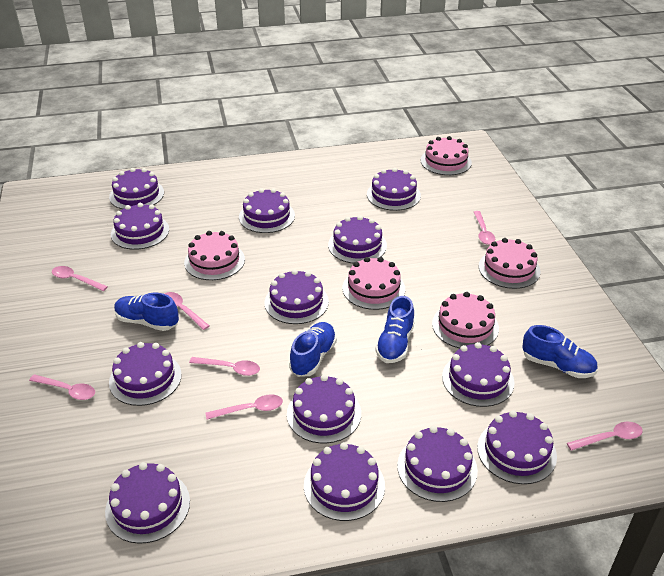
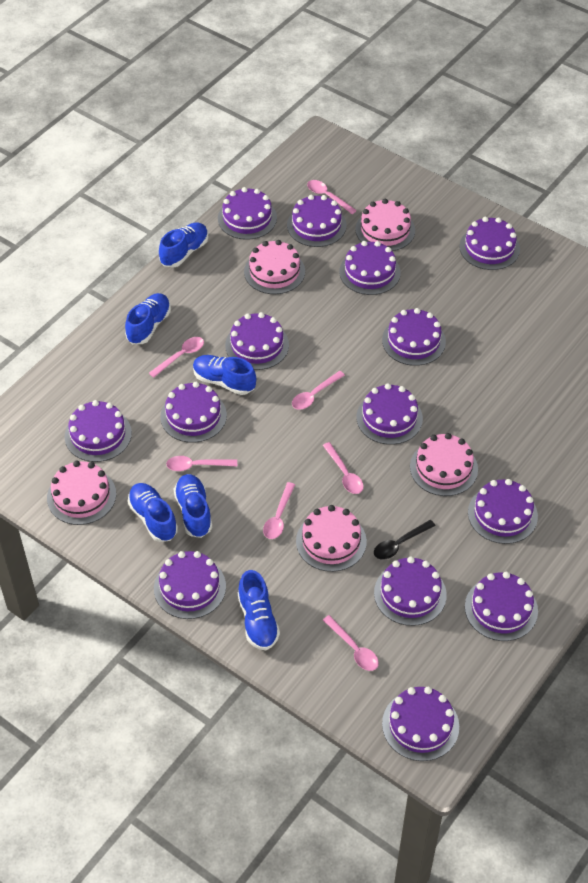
black spoon: 0 -> 1
blue shoe: 4 -> 6
purple cake: 13 -> 14

